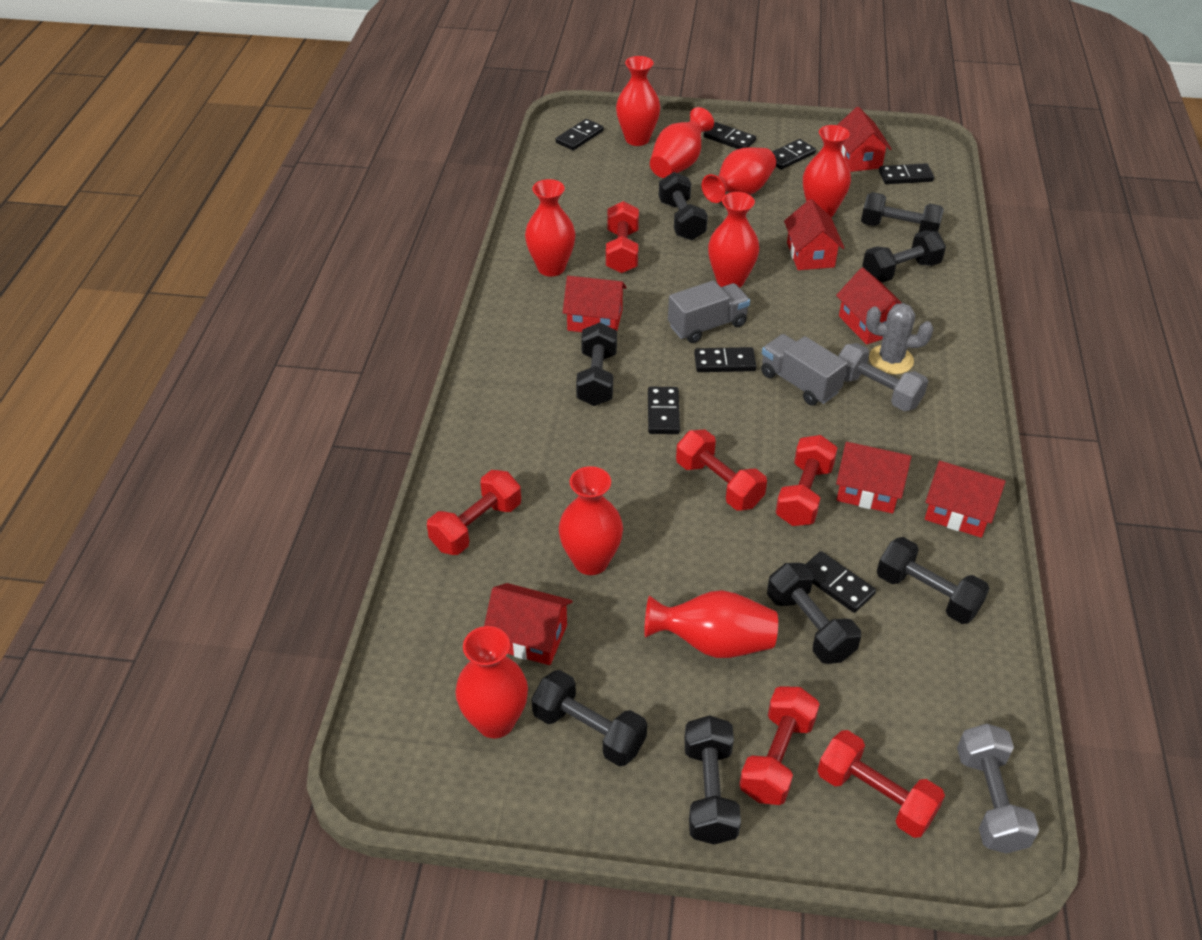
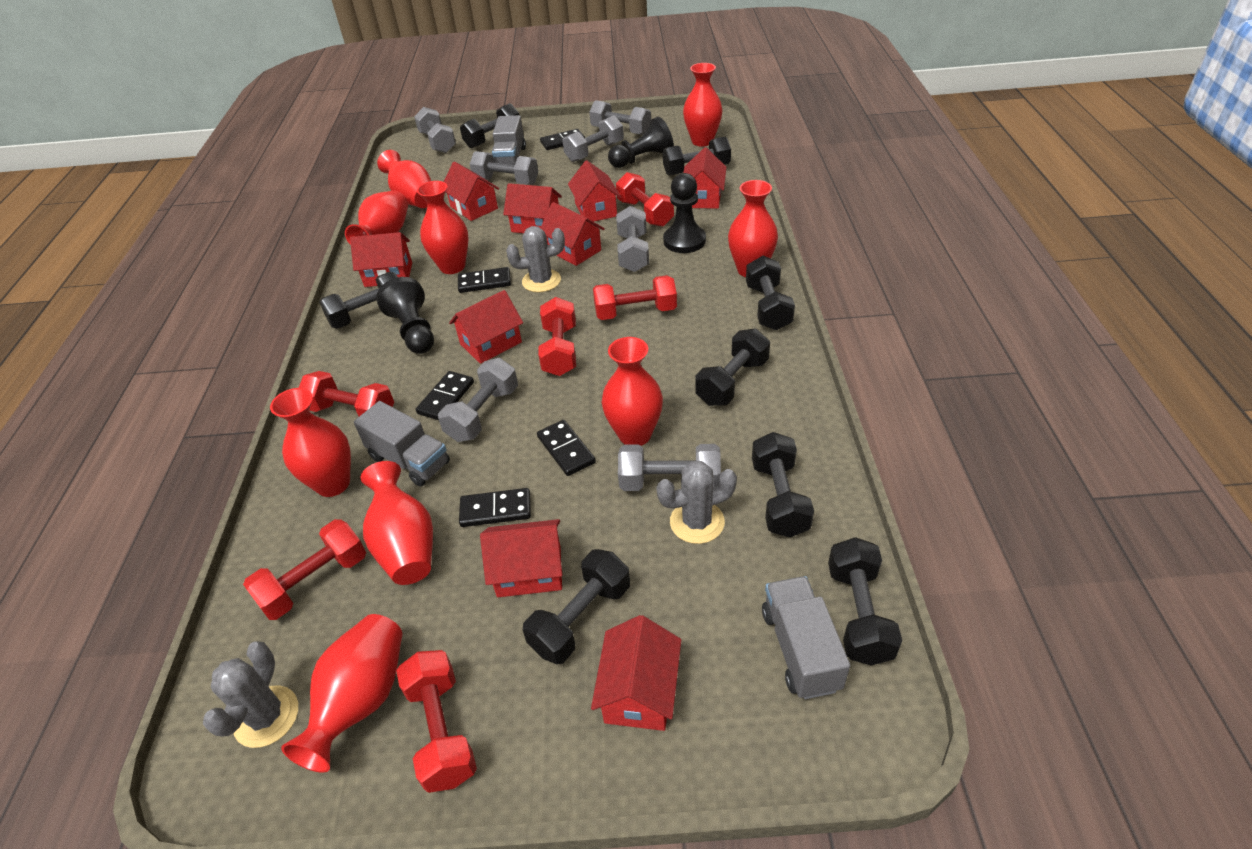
black domino: 7 -> 5
black pawn: 0 -> 3
grey cactus: 1 -> 3
grey dumbbell: 2 -> 7
grey truck: 2 -> 3
red house: 7 -> 9

